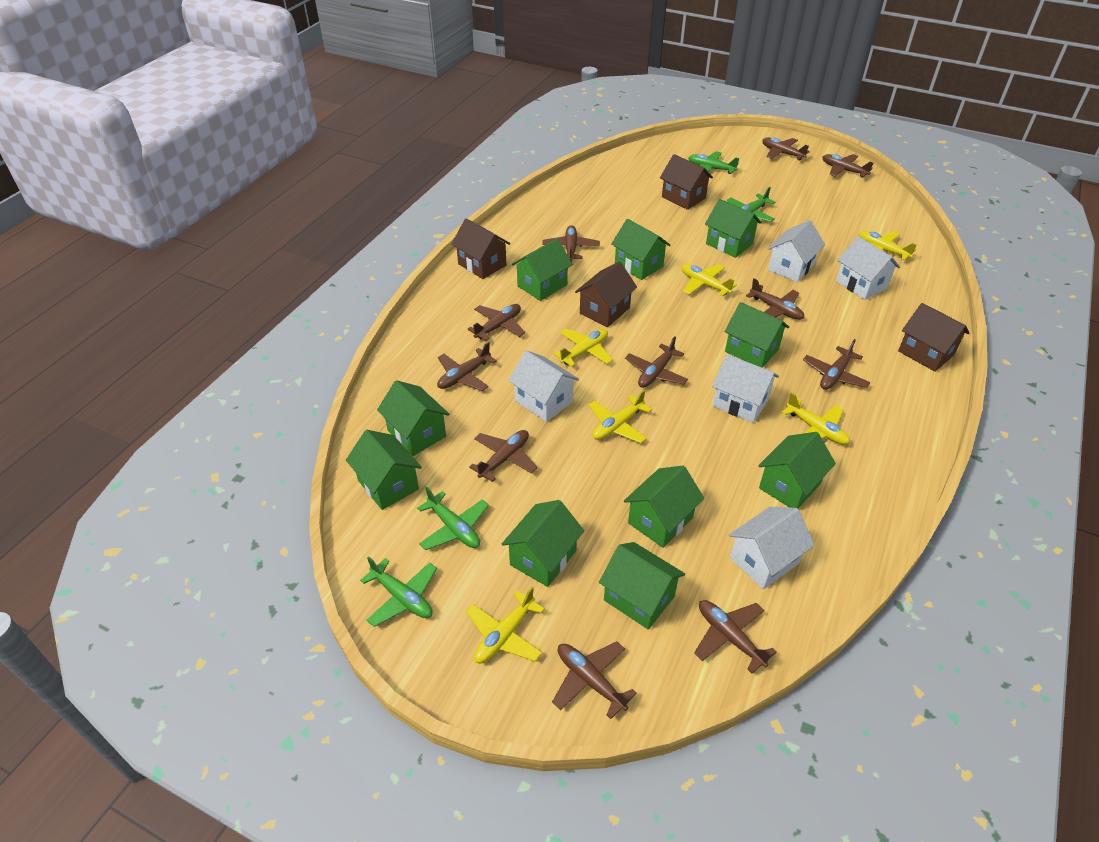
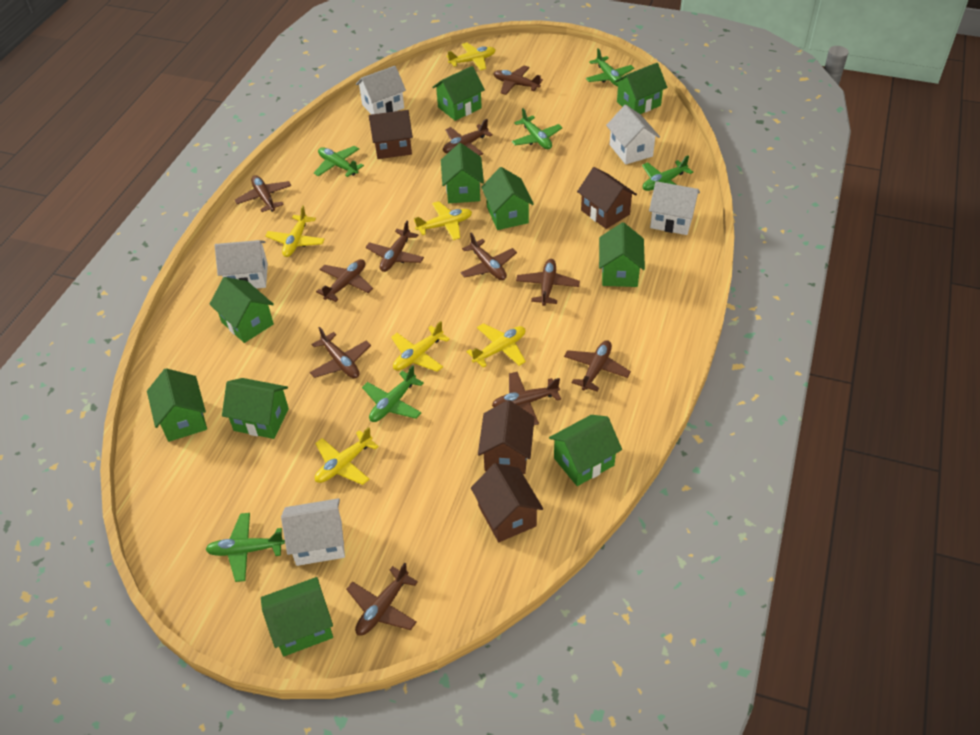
green plane: 4 -> 6

